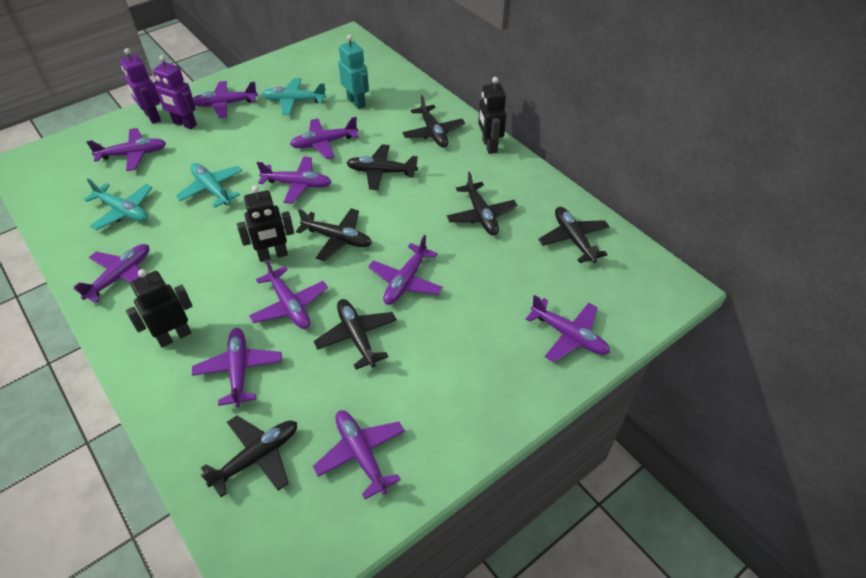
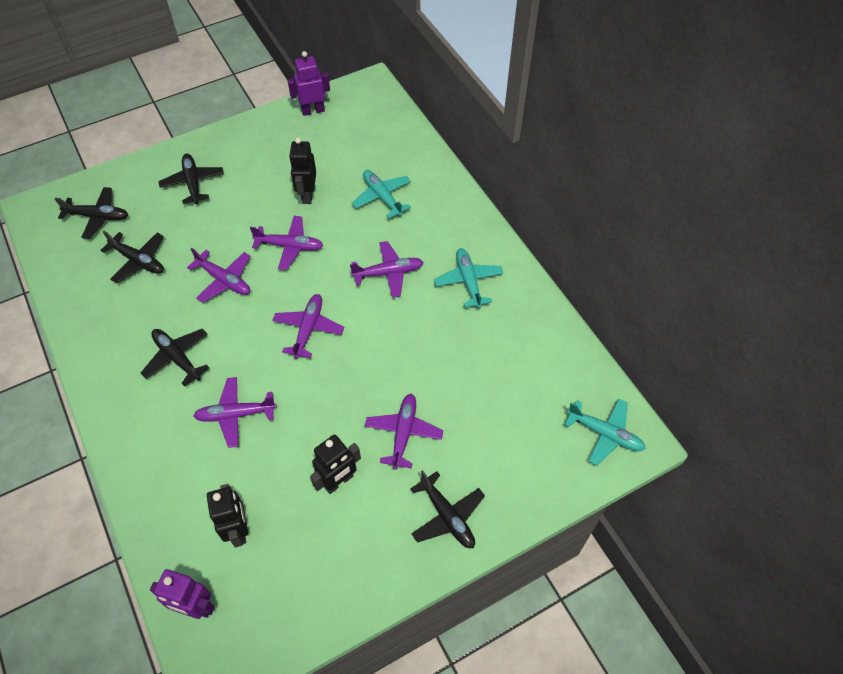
black plane: 7 -> 5
purple plane: 10 -> 6
turquoise robot: 1 -> 0

